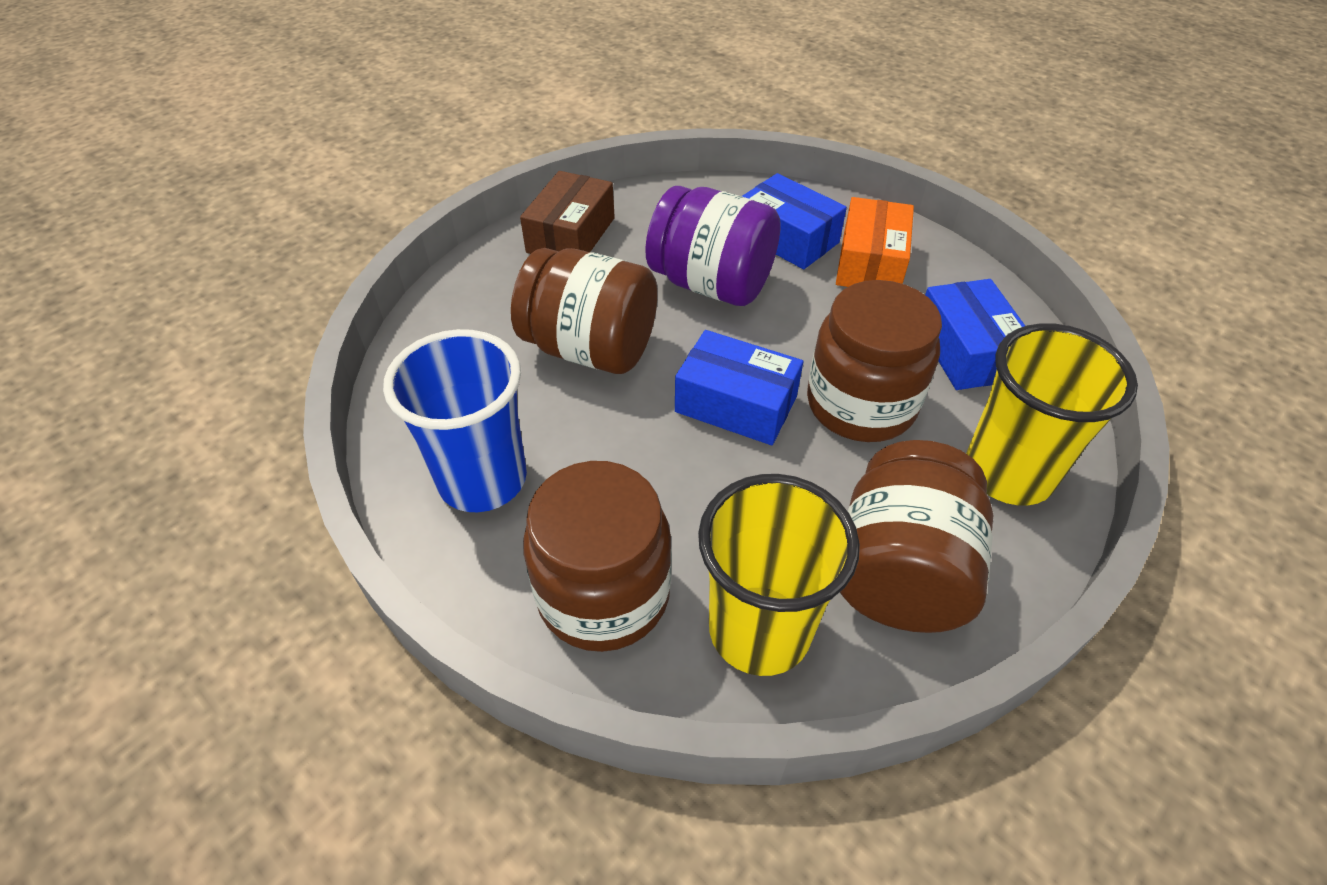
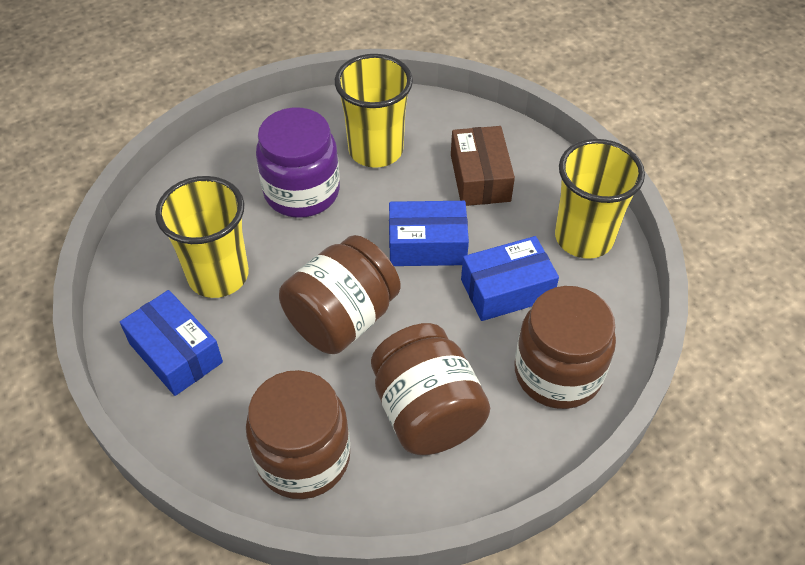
blue cup: 1 -> 0
orange box: 1 -> 0
yellow cup: 2 -> 3

